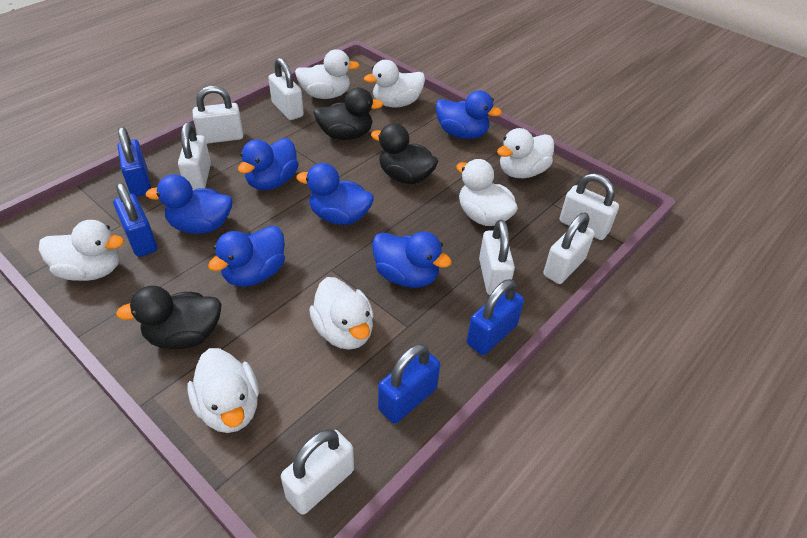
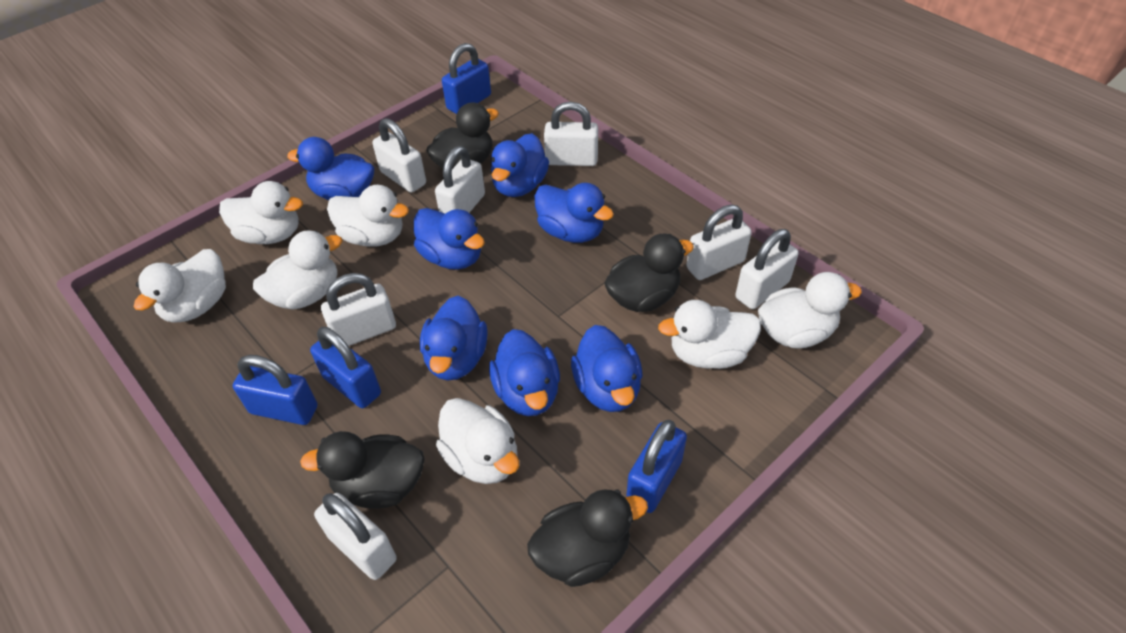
black duck: 3 -> 4
blue duck: 6 -> 7

